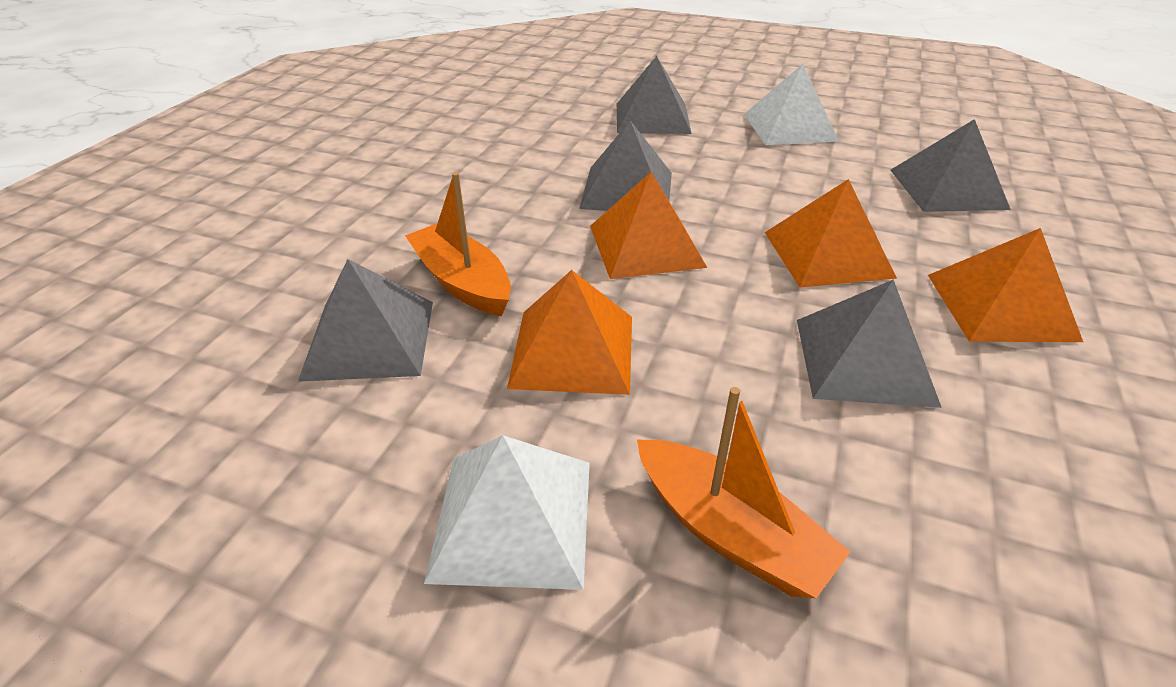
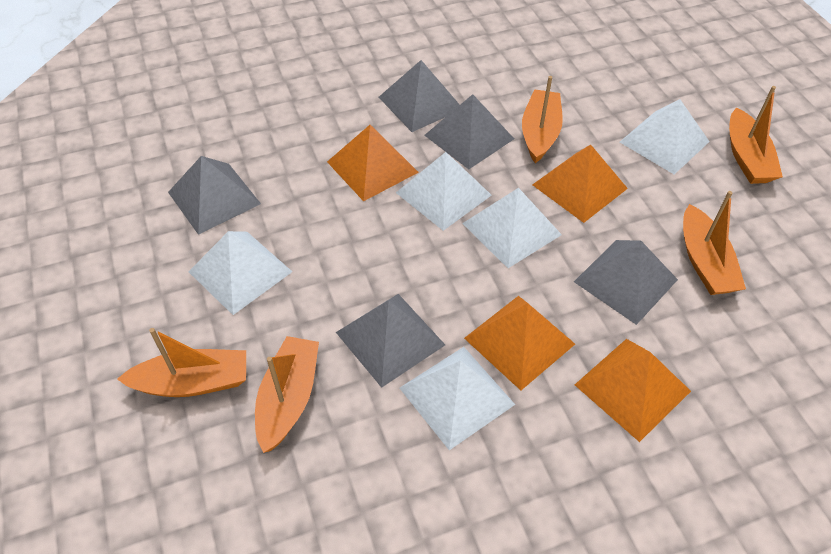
orange boat: 2 -> 5
white pyramid: 2 -> 5

